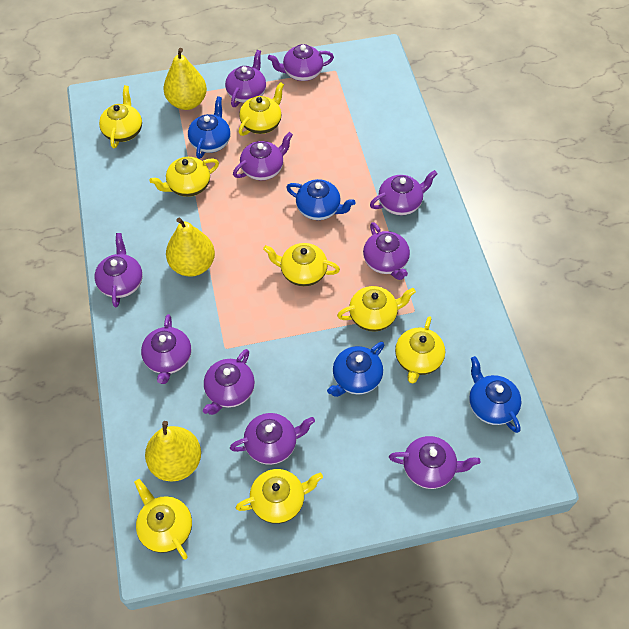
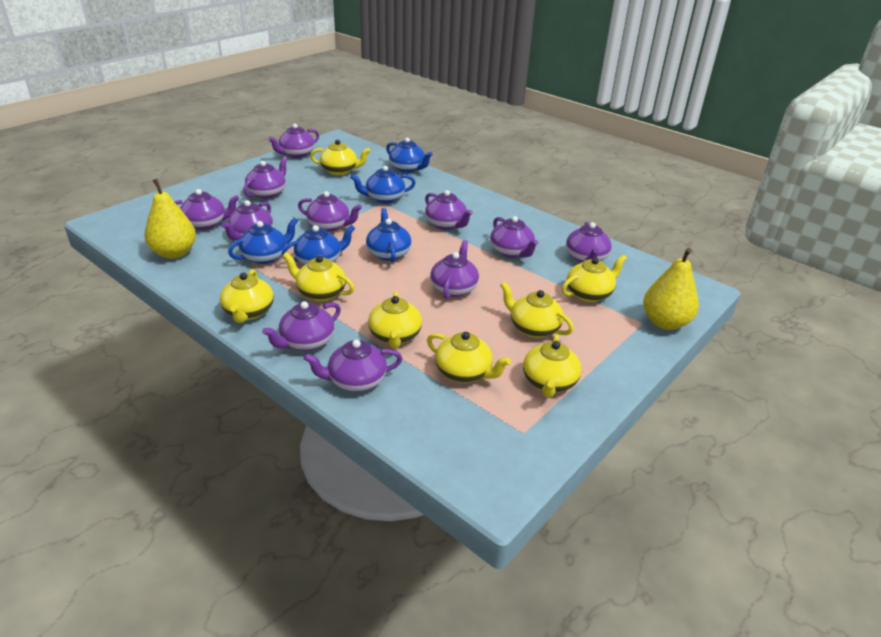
blue teapot: 4 -> 5
purple teapot: 10 -> 11
yellow pear: 3 -> 2

